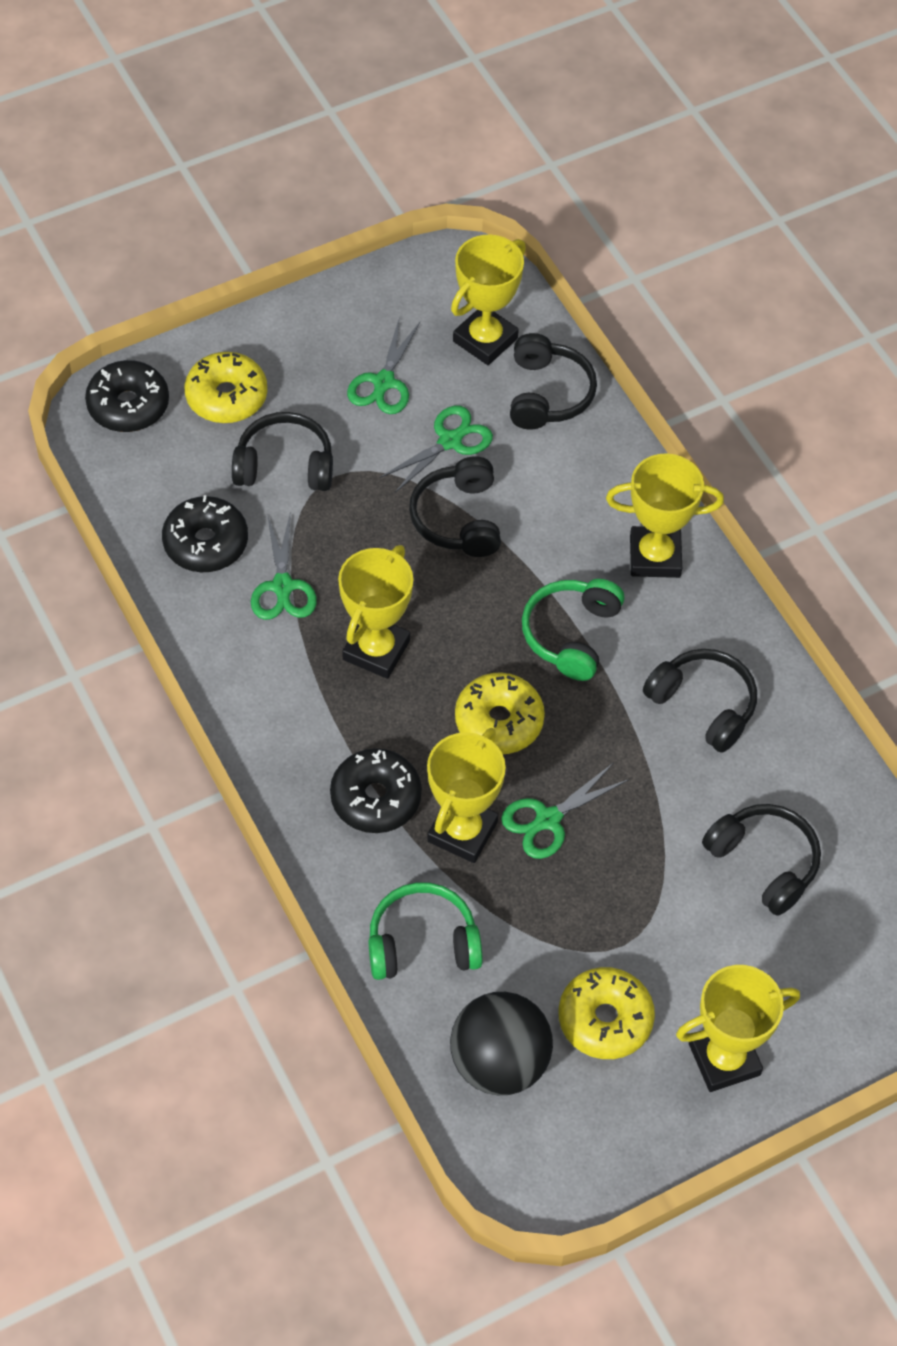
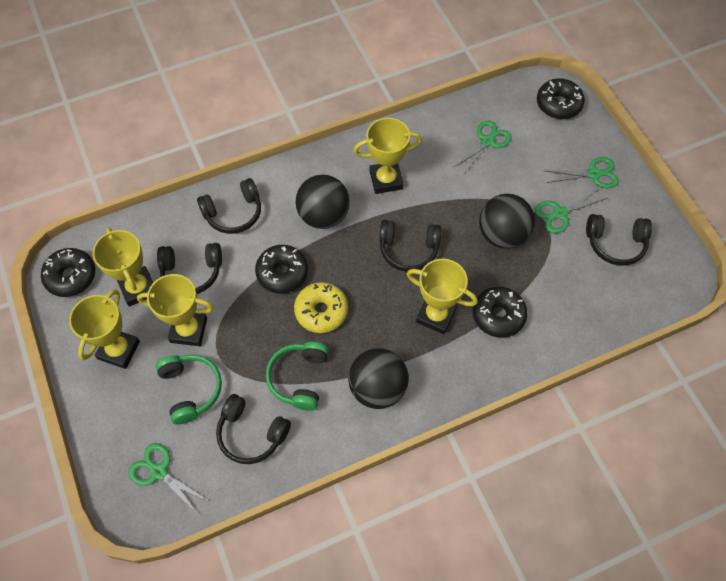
black ball: 1 -> 3
black donut: 3 -> 4
yellow donut: 3 -> 1

